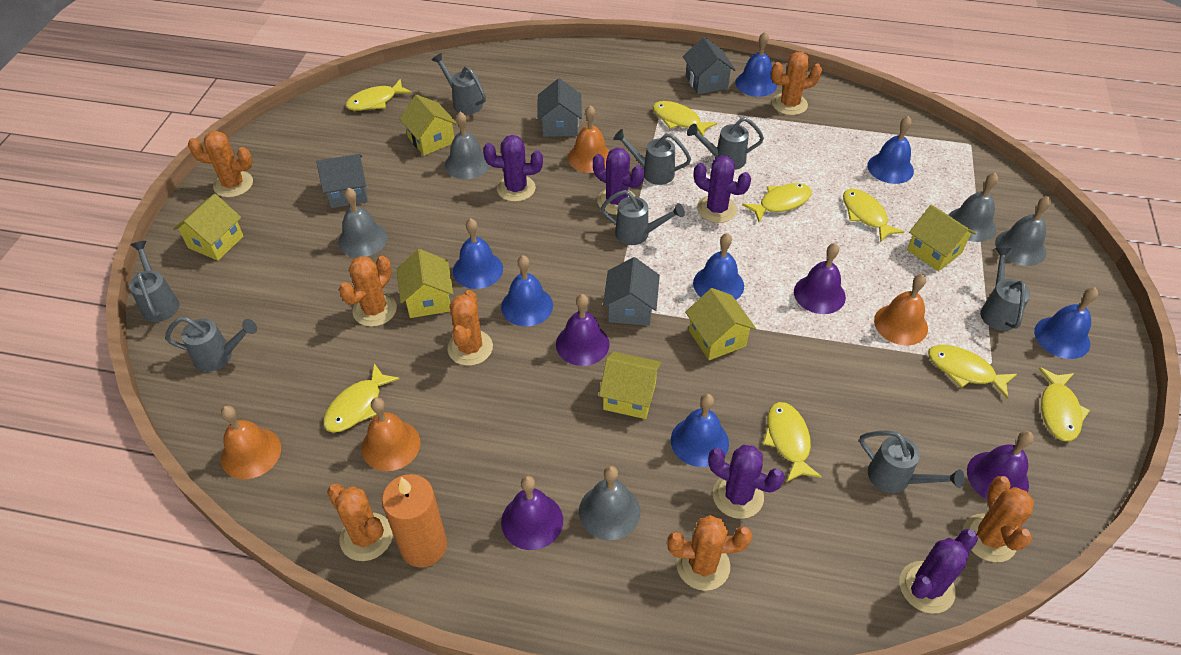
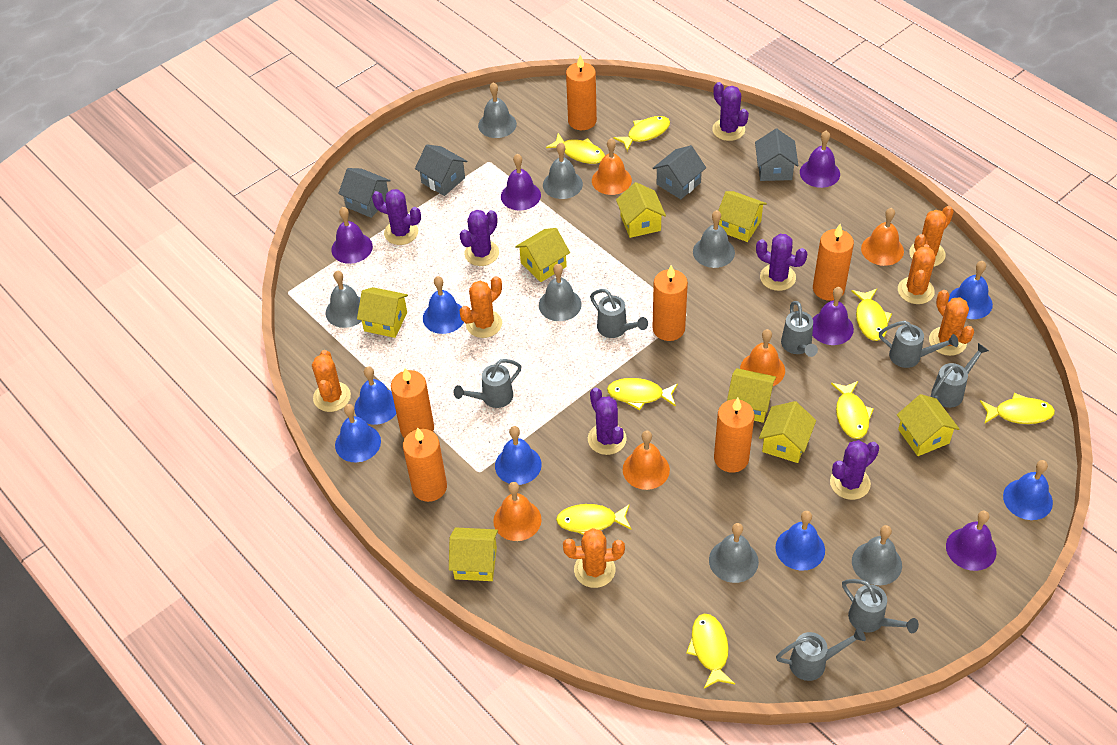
grey bell: 5 -> 7
grey watering can: 8 -> 7
orange bell: 4 -> 5
orange cactus: 7 -> 6
orange candle: 1 -> 6
purple bell: 4 -> 5
purple cactus: 5 -> 6
yellow house: 6 -> 8

